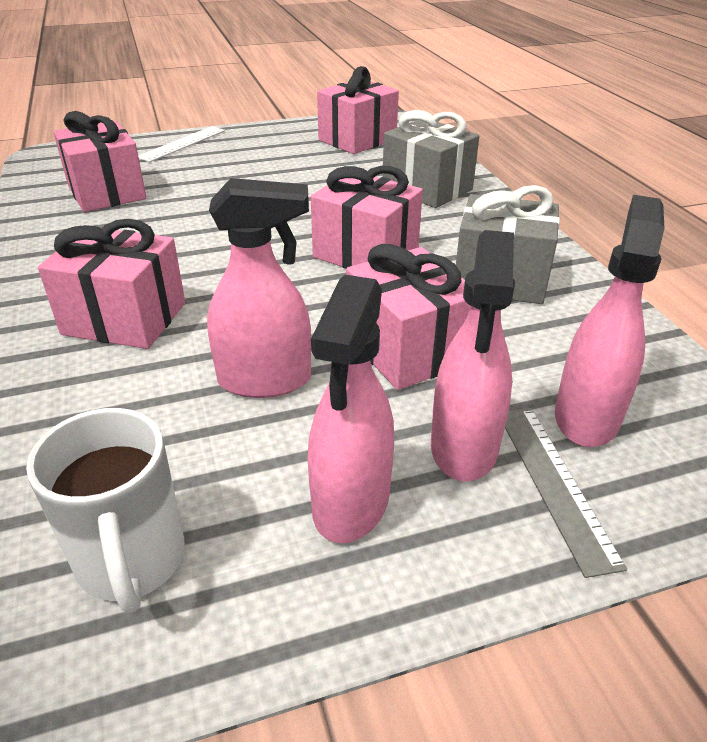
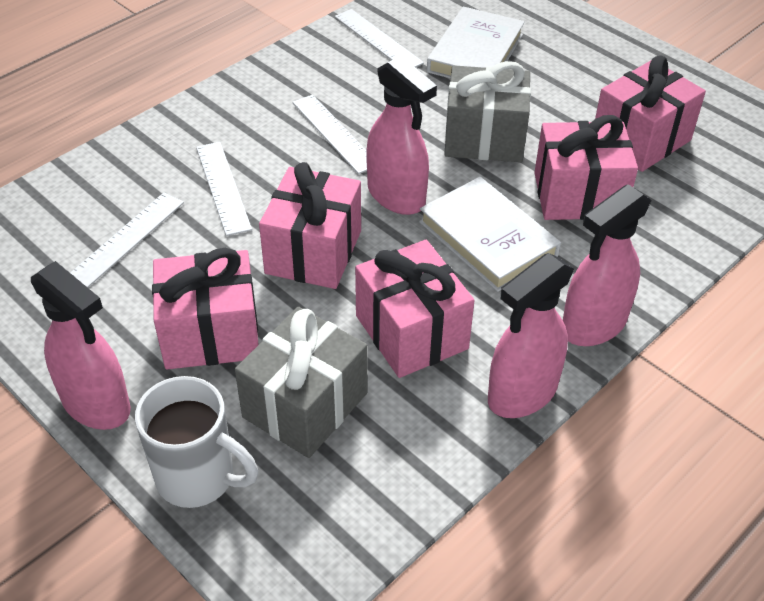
grey ruler: 1 -> 0
white book: 0 -> 2
white ruler: 1 -> 4

